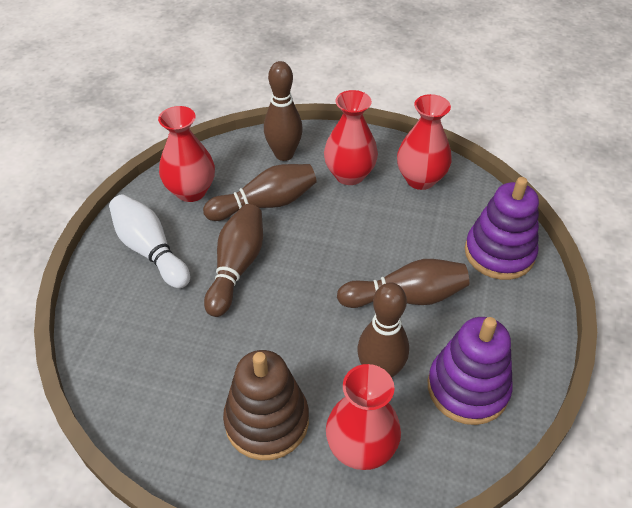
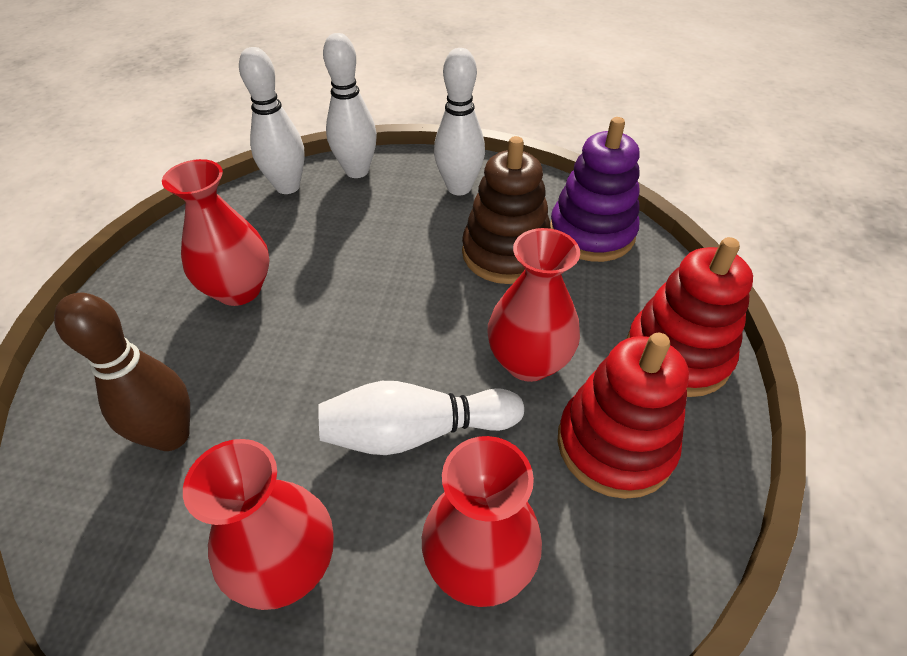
brown bowling pin: 5 -> 1
purple stacking toy: 2 -> 1
red stacking toy: 0 -> 2
white bowling pin: 1 -> 4

